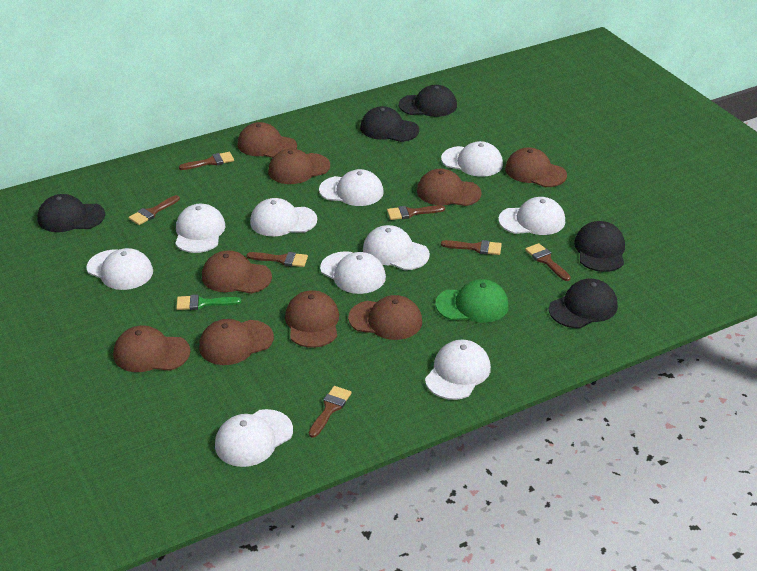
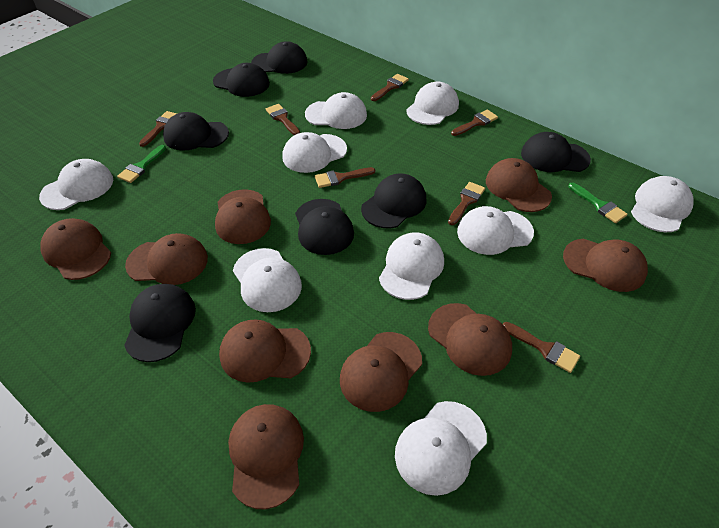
black cap: 5 -> 7
green brush: 1 -> 2
green cap: 1 -> 0
white cap: 10 -> 9

